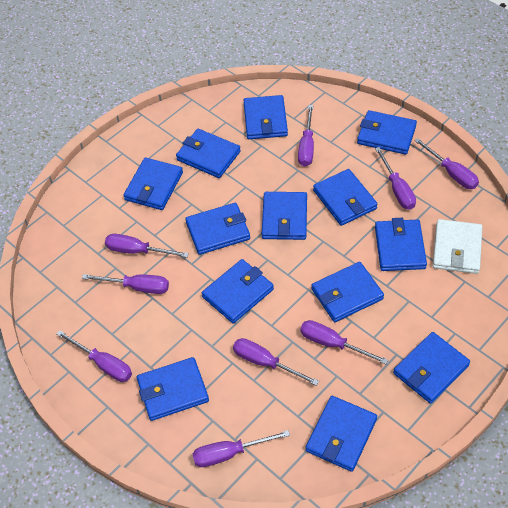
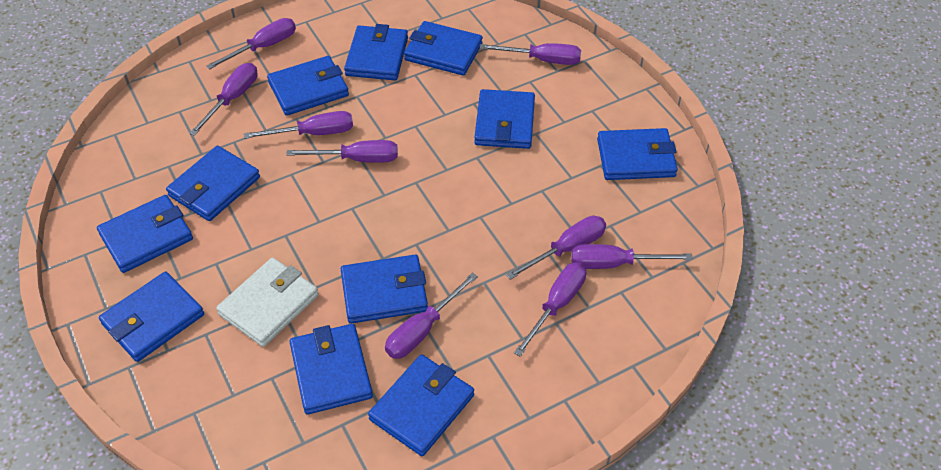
blue wallet: 13 -> 11

